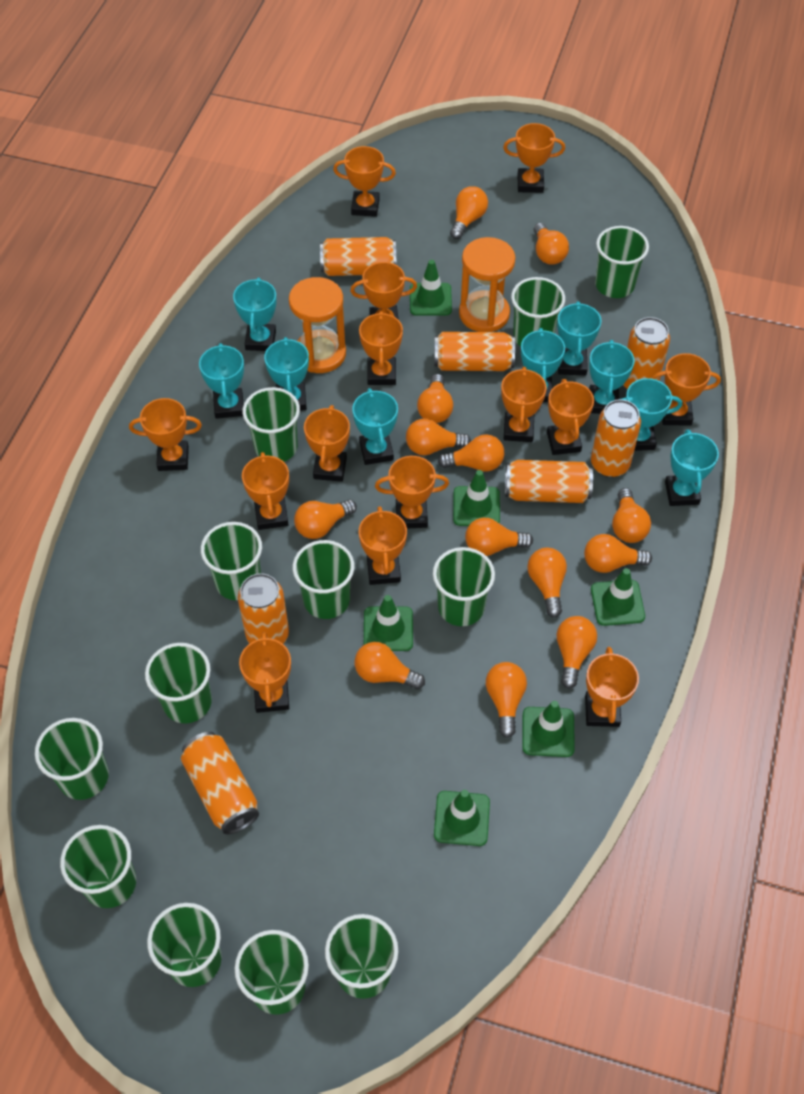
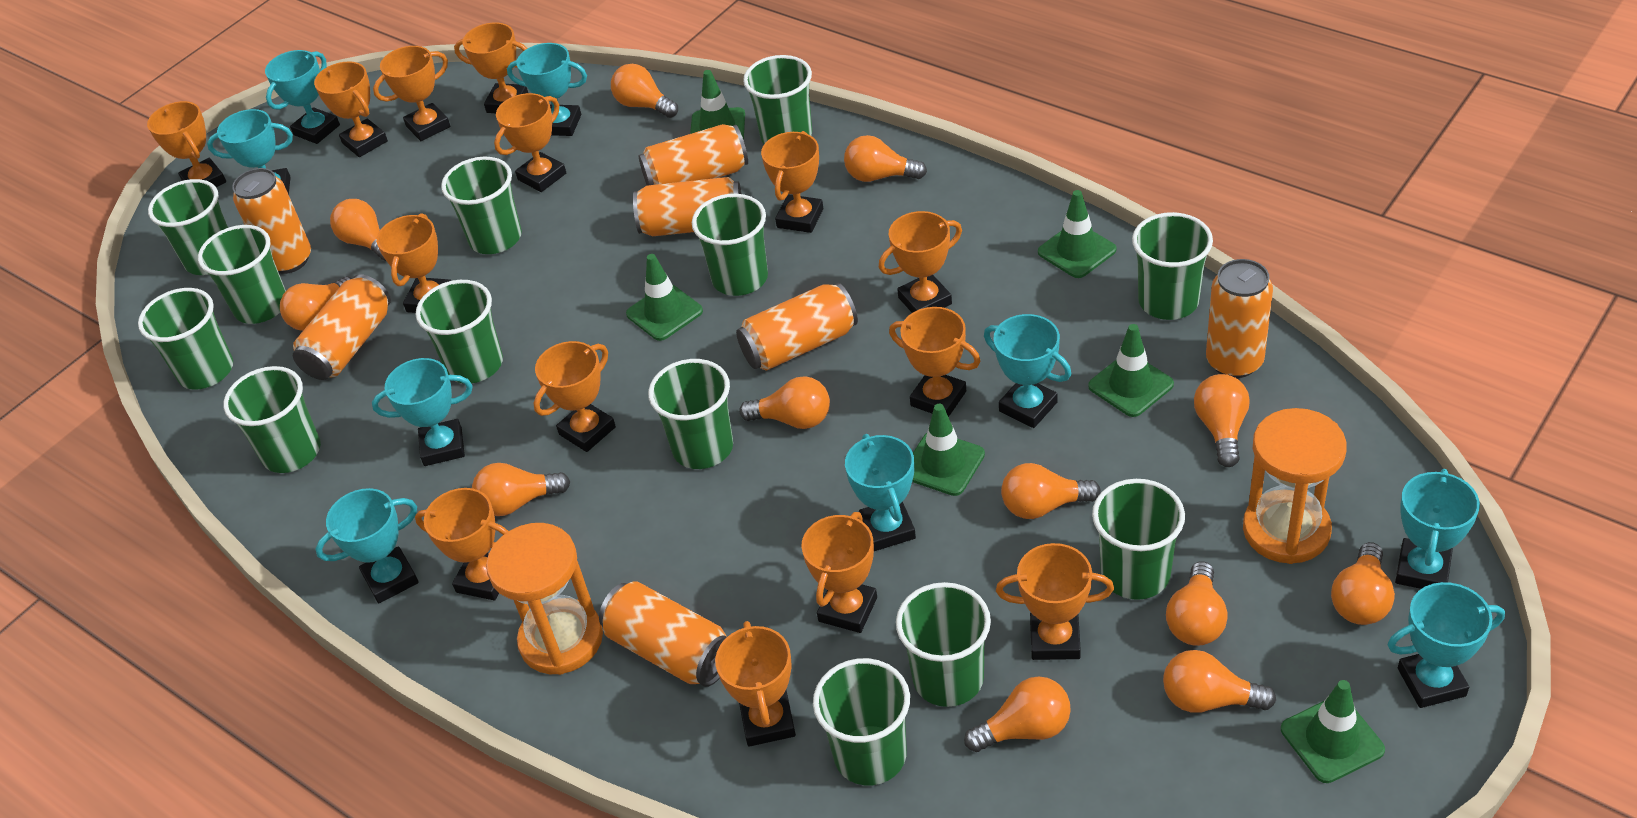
green cup: 12 -> 13
orange light bulb: 13 -> 12

